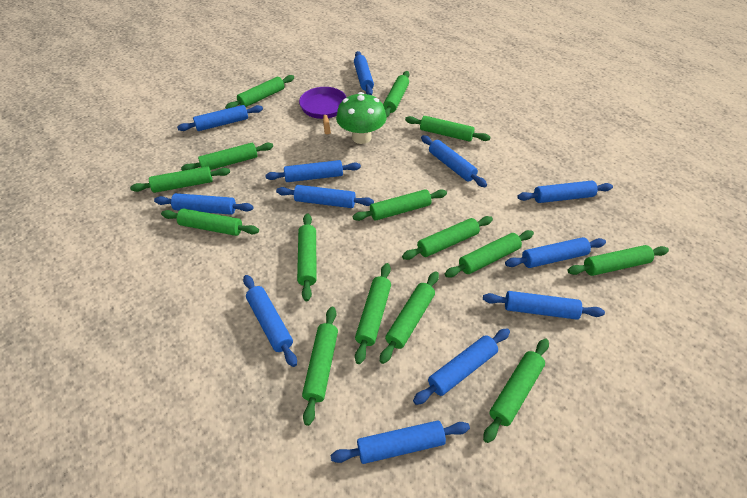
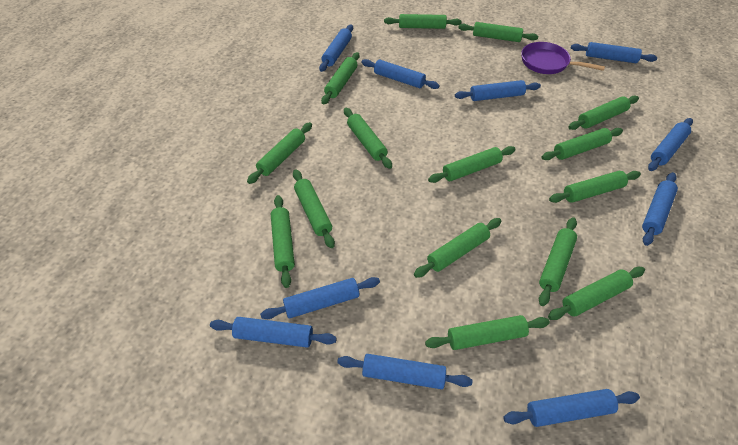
blue rolling pin: 12 -> 10
green mushroom: 1 -> 0

